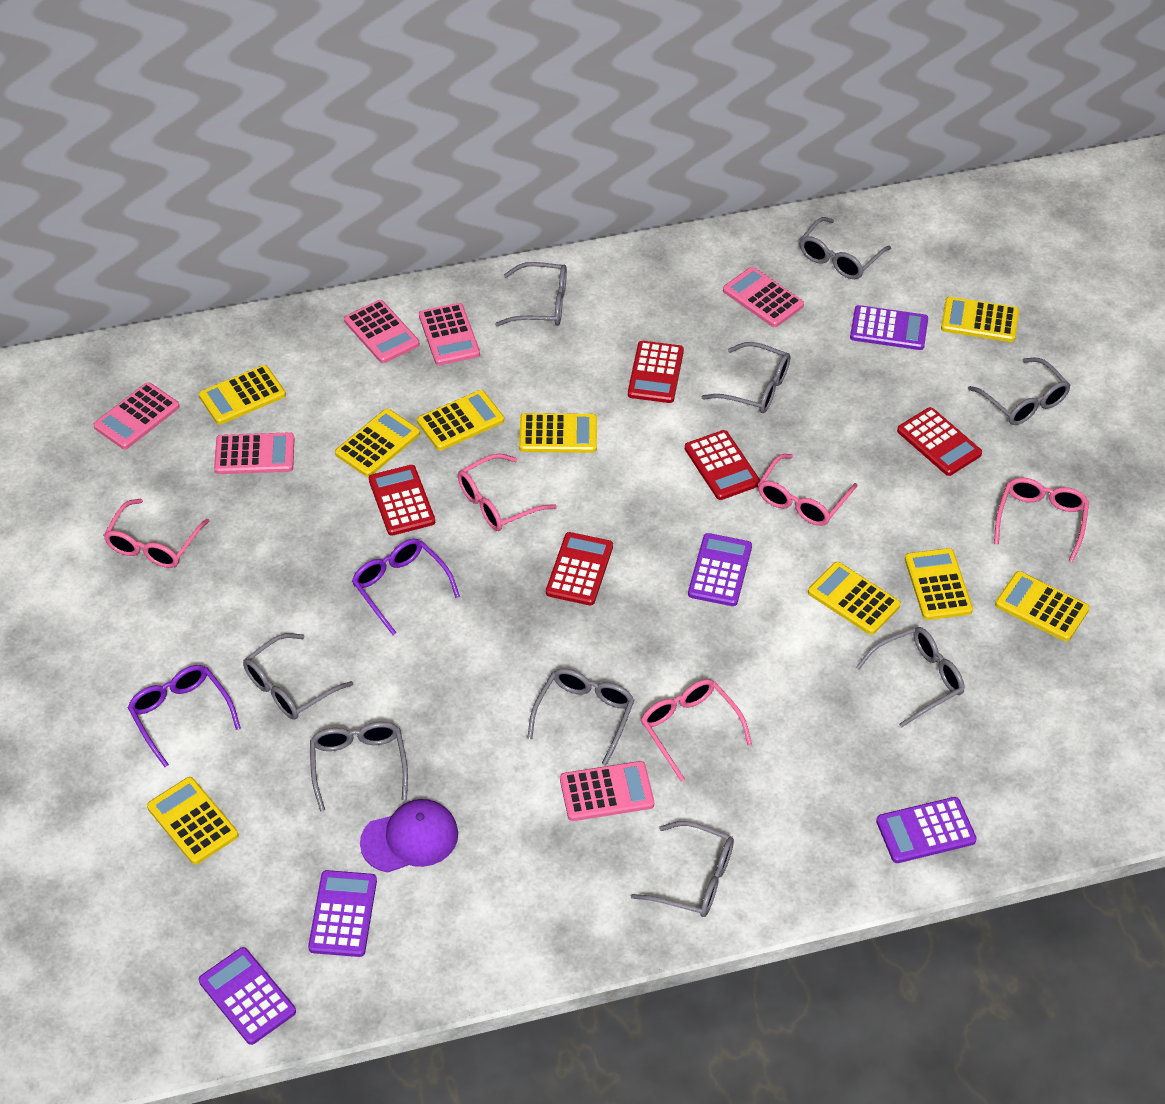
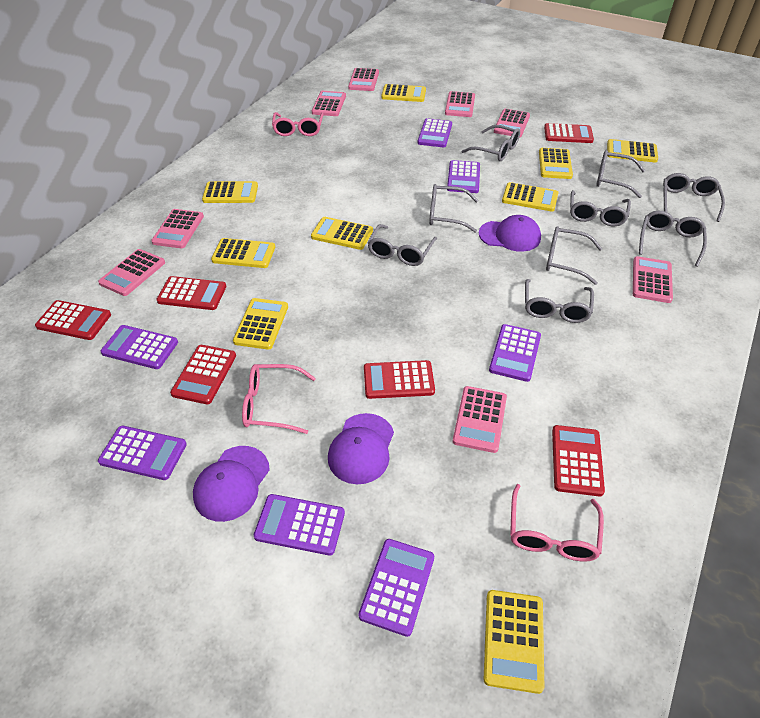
pink calculator: 6 -> 8
pink glasses: 5 -> 3
purple calculator: 5 -> 7
purple cap: 1 -> 3
purple glasses: 2 -> 0
red calculator: 5 -> 6

